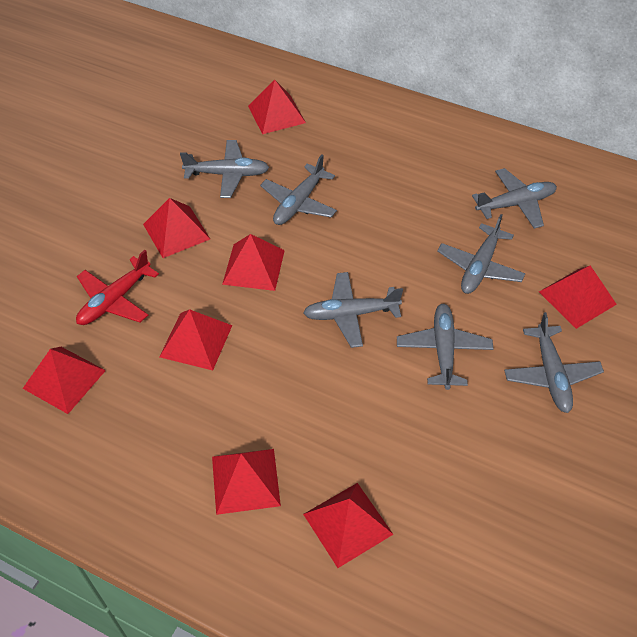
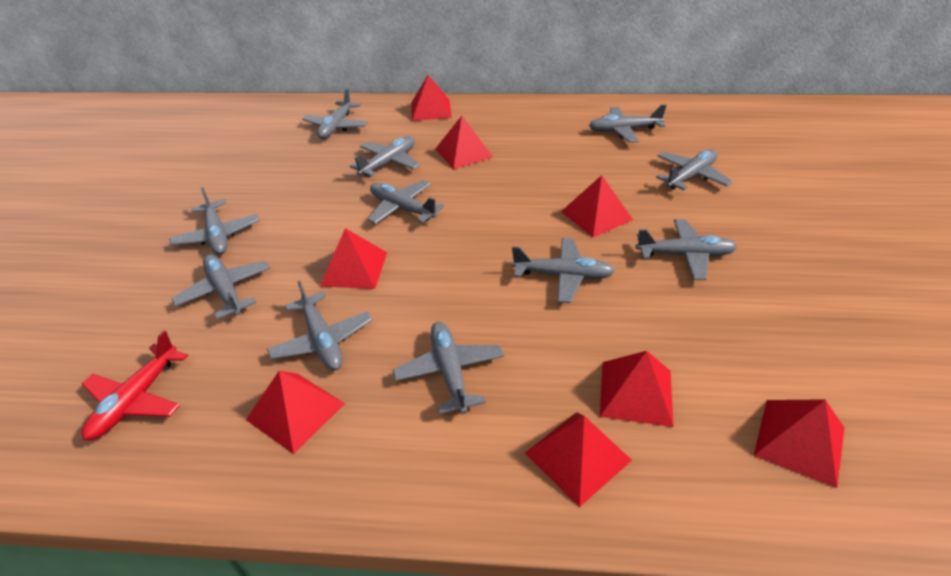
grey plane: 7 -> 11

